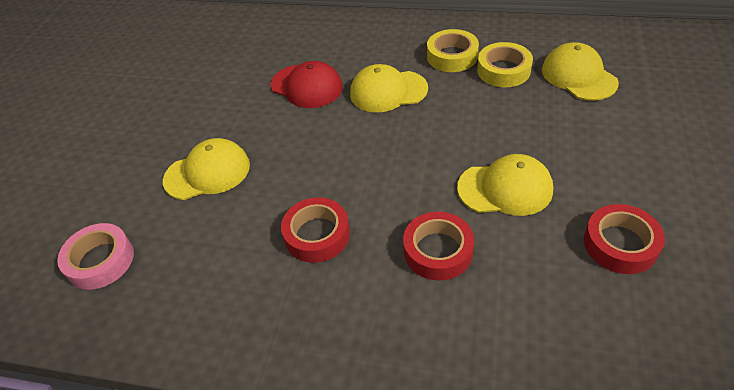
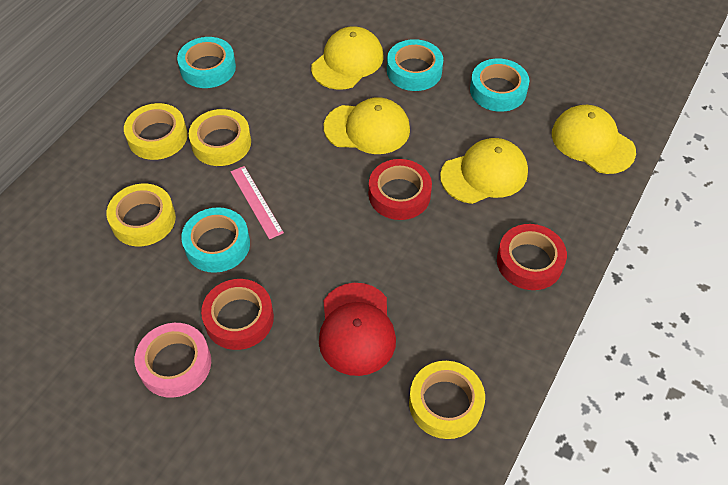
pink ruler: 0 -> 1
turquoise tape: 0 -> 4
yellow tape: 2 -> 4

